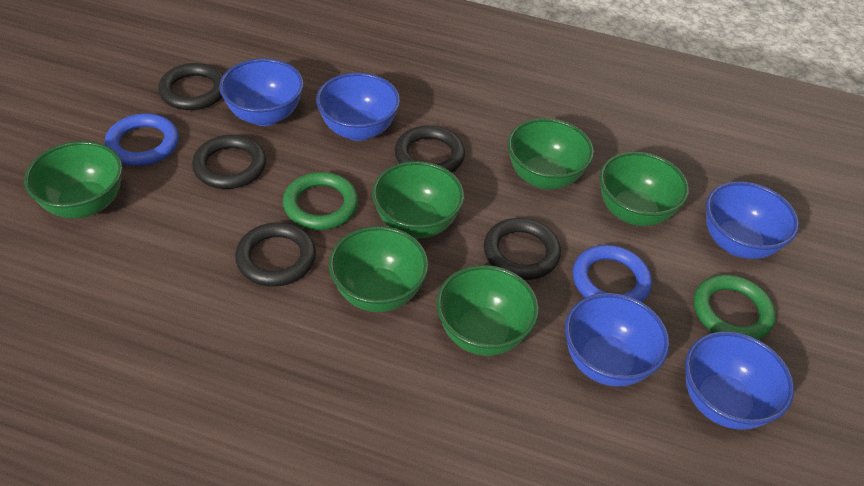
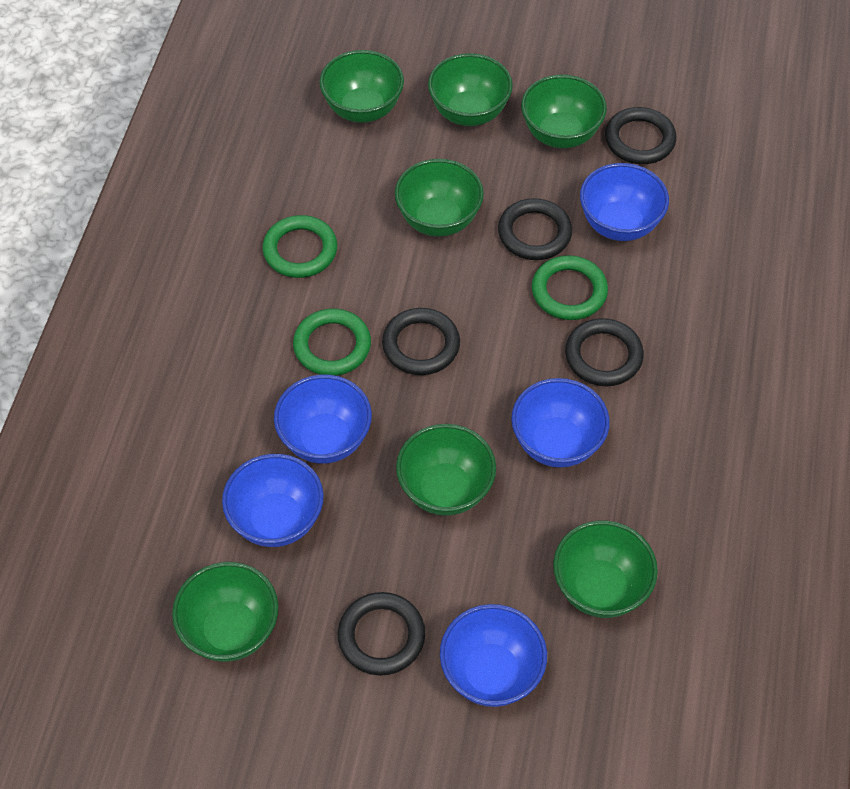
blue ring: 2 -> 0
green bowl: 6 -> 7
green ring: 2 -> 3

